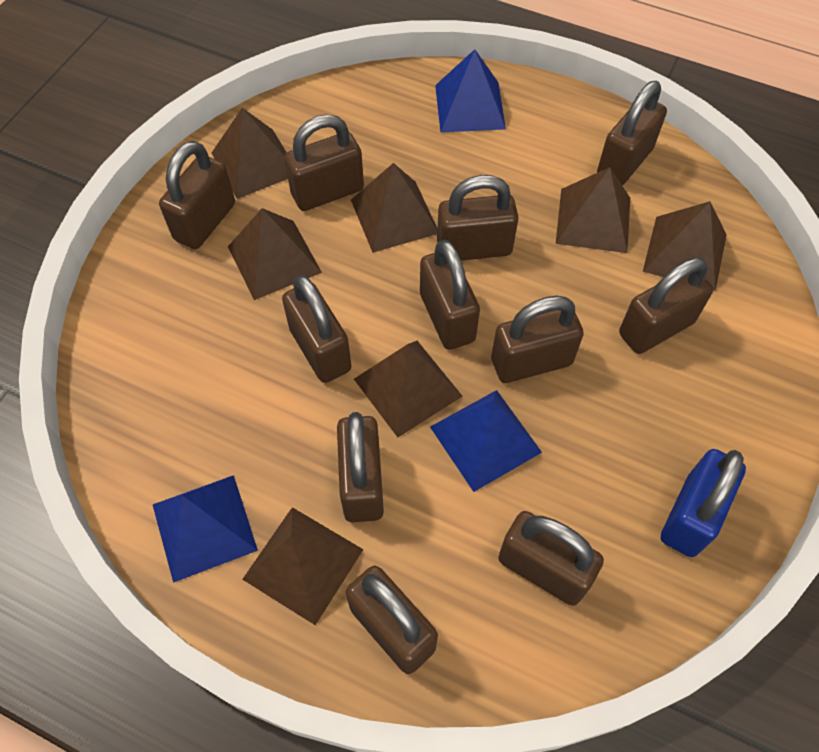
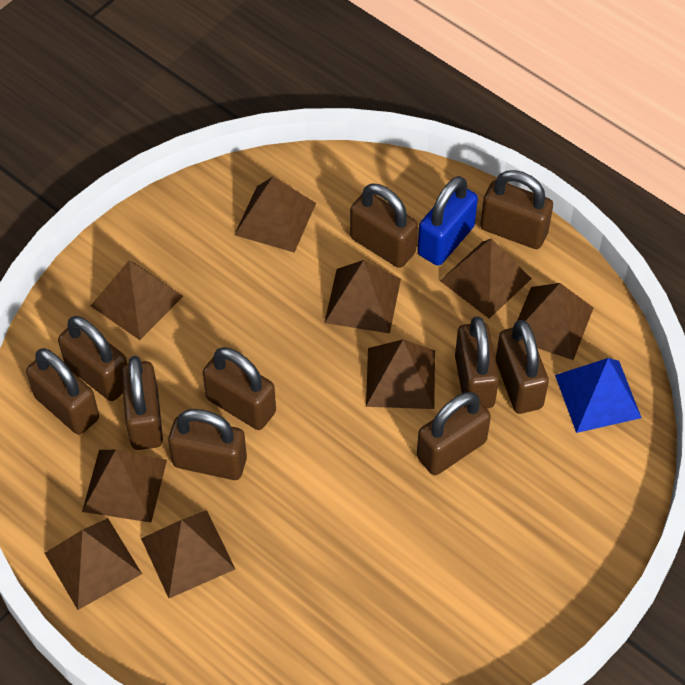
blue pyramid: 3 -> 1
brown padlock: 11 -> 10
brown pyramid: 7 -> 9

